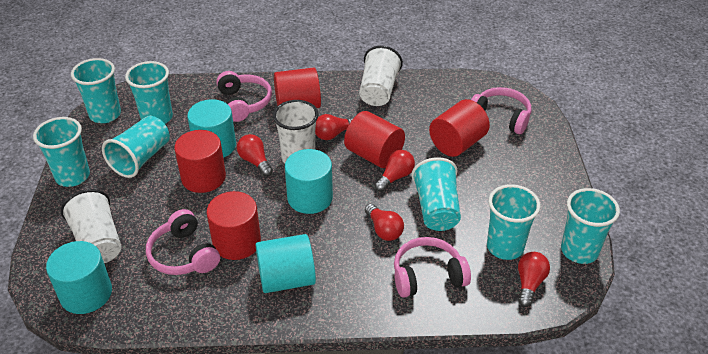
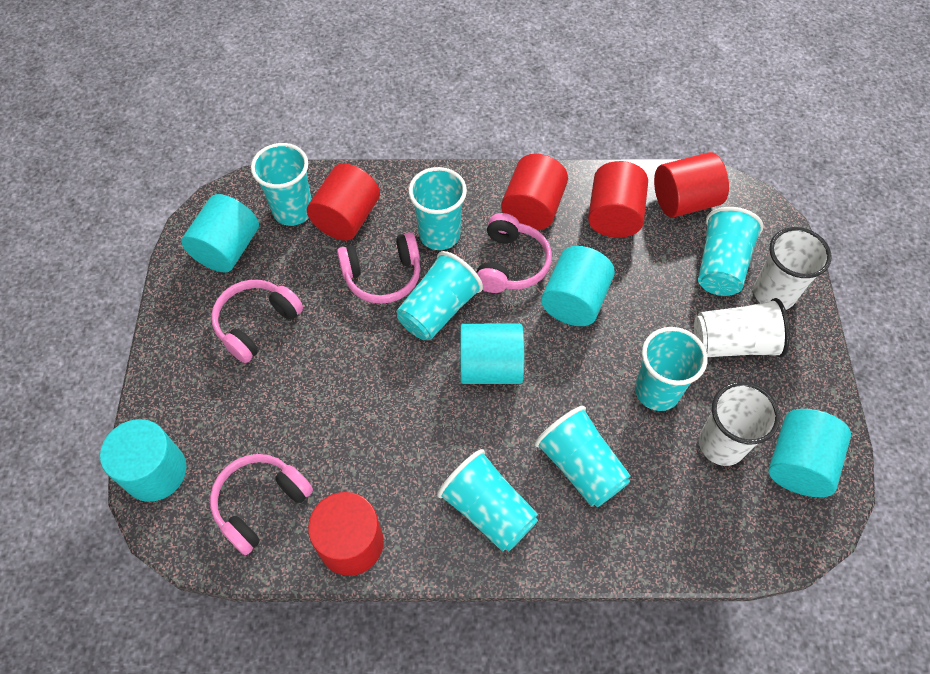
red light bulb: 5 -> 0
turquoise cylinder: 4 -> 5

